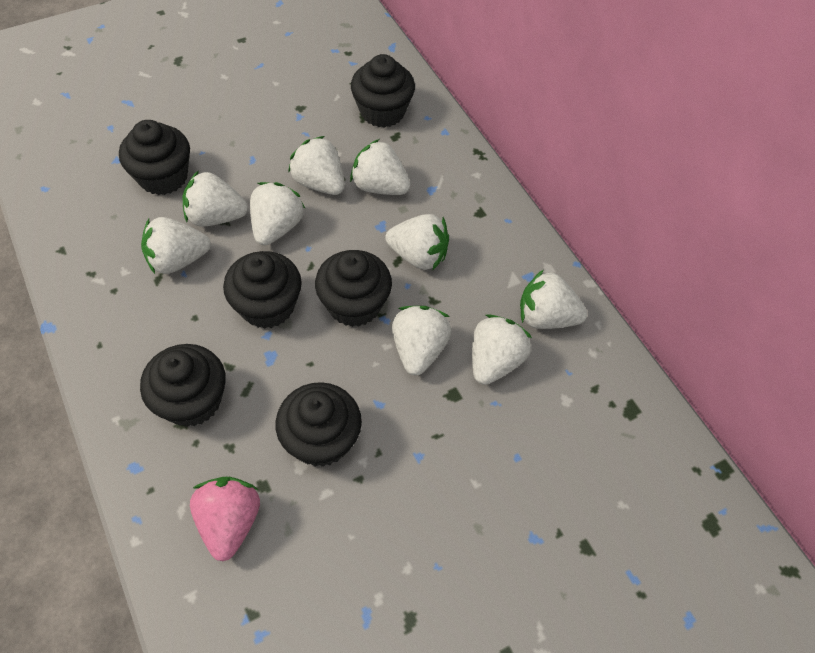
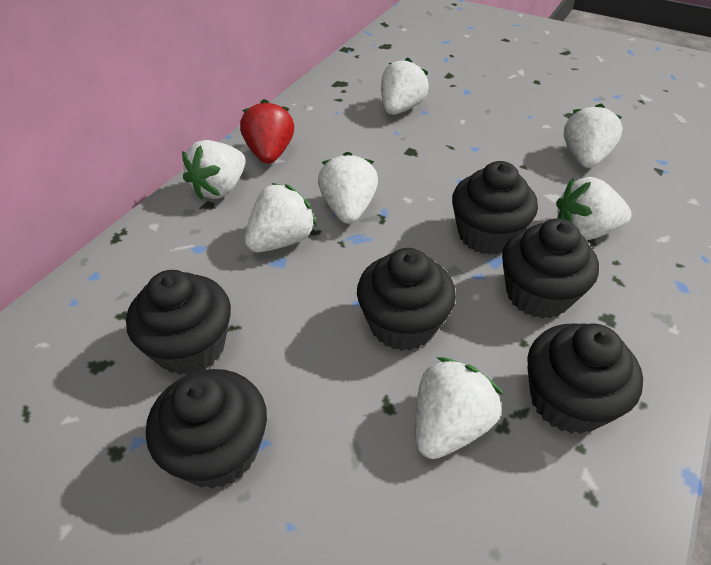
pink strawberry: 1 -> 0
red strawberry: 0 -> 1
white strawberry: 9 -> 7

